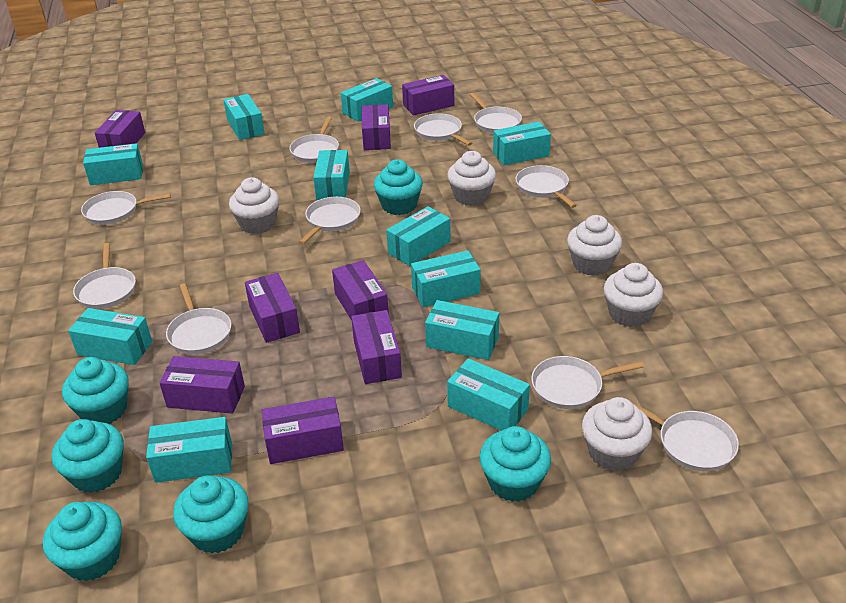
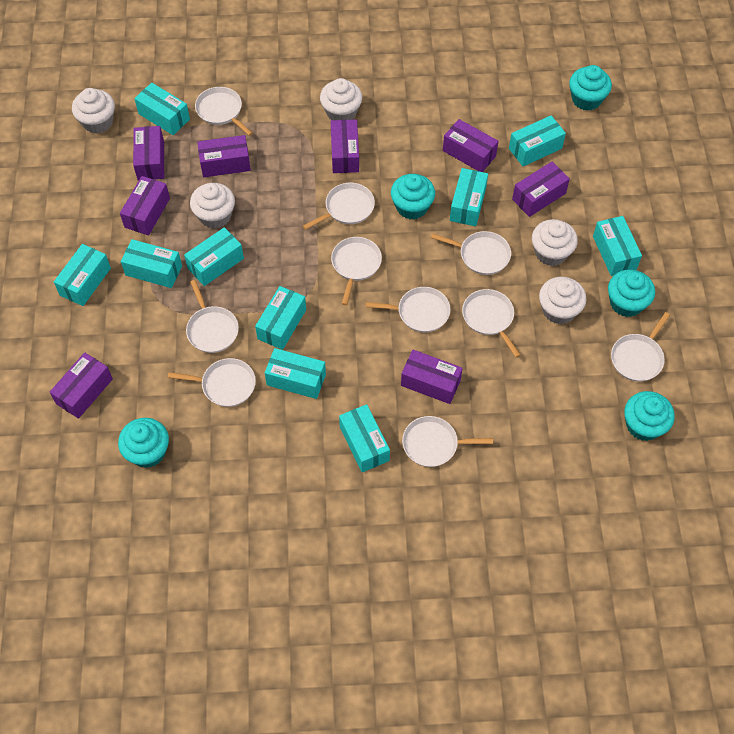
turquoise box: 11 -> 10
turquoise cupcake: 6 -> 5

